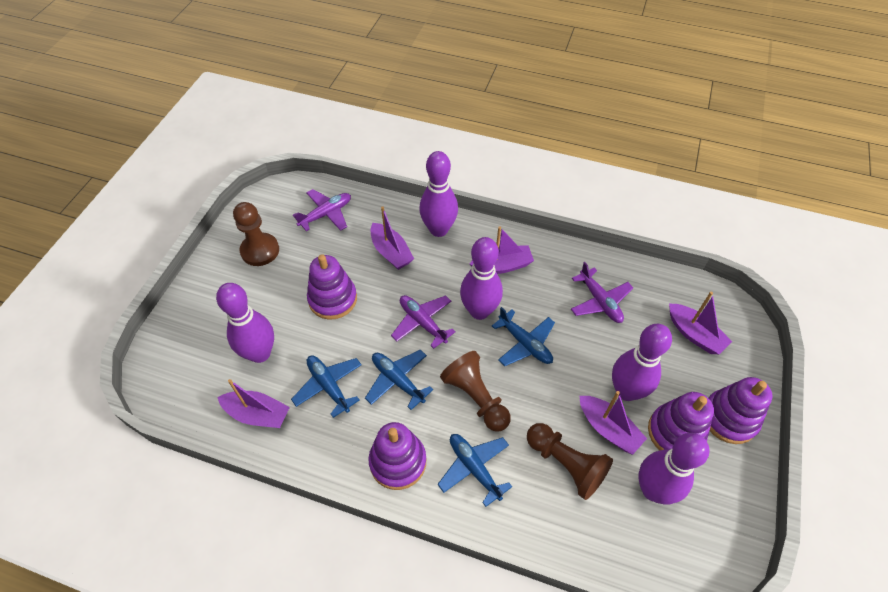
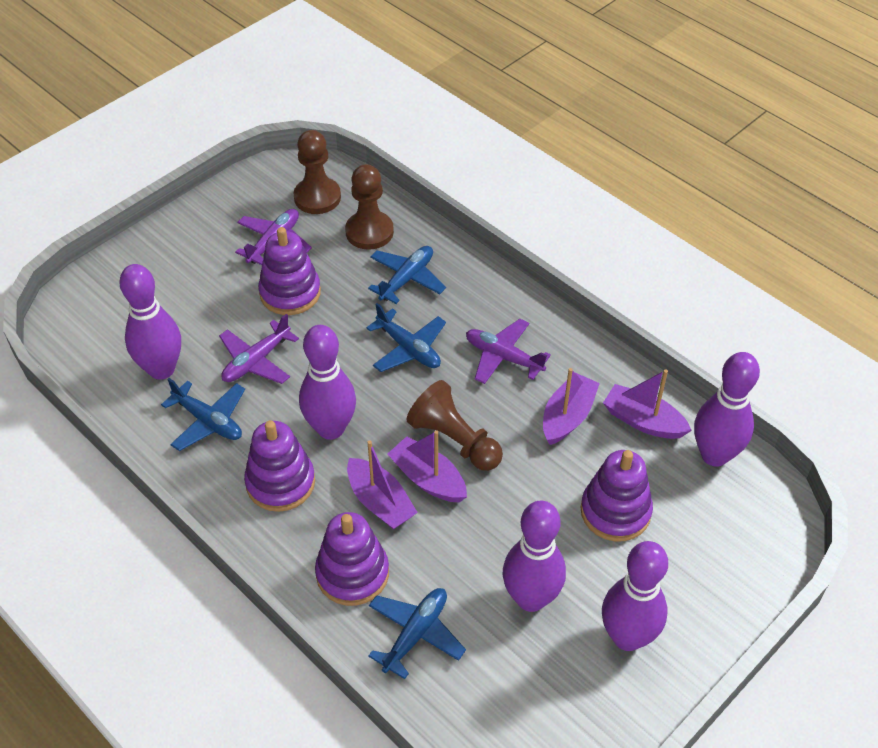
purple boat: 5 -> 4

